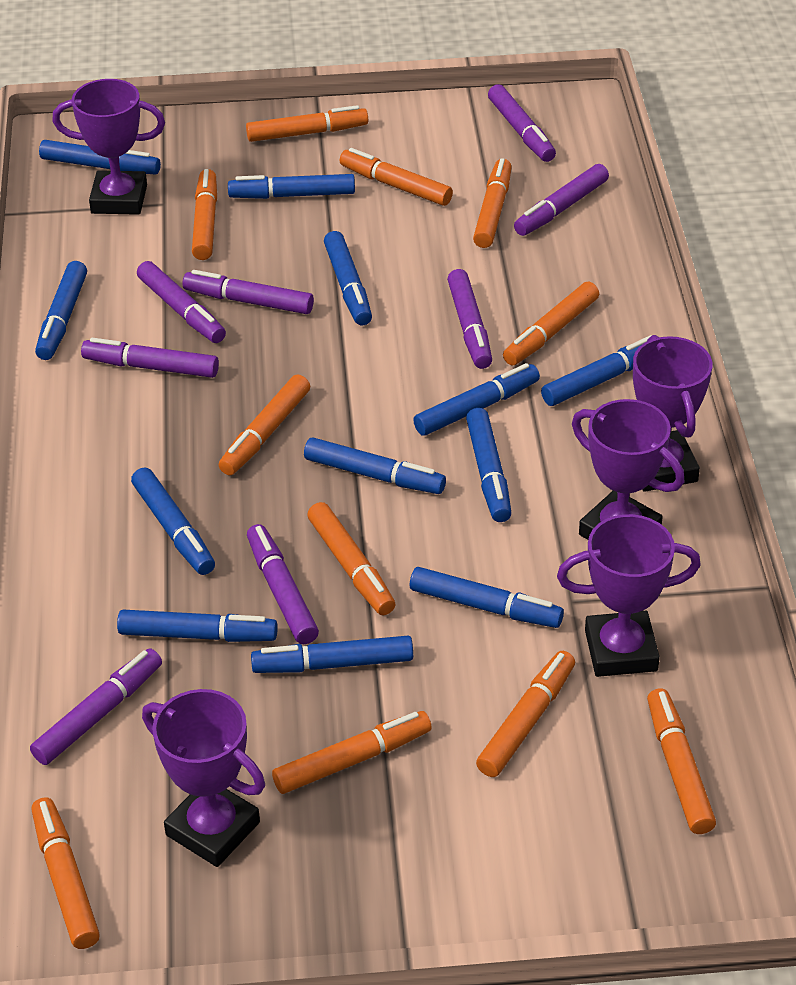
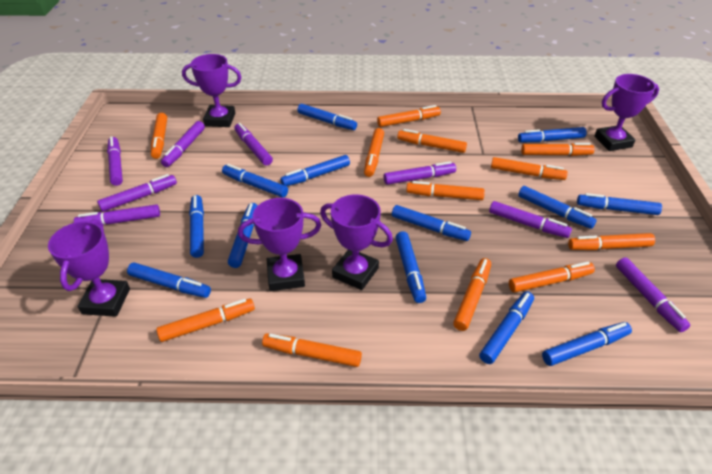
blue marker: 12 -> 13
orange marker: 11 -> 12

